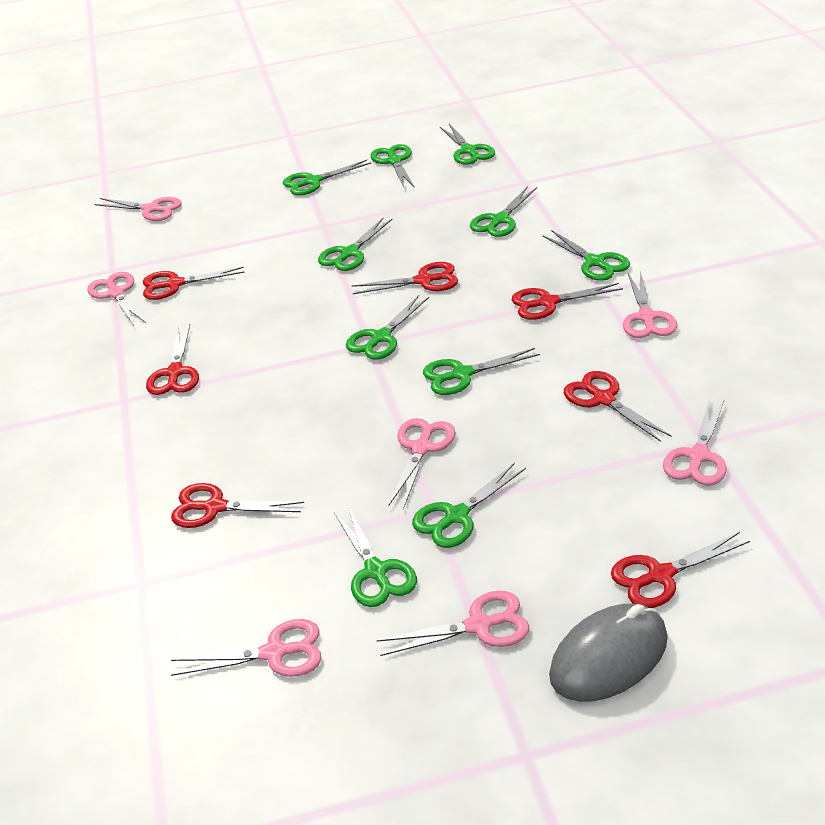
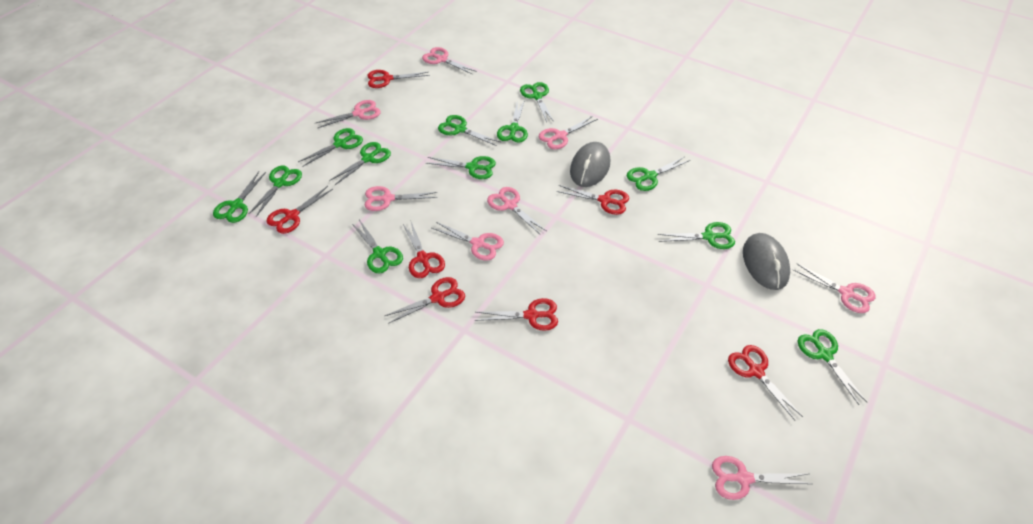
green scissors: 10 -> 12
grey mouse: 1 -> 2
pink scissors: 7 -> 8

